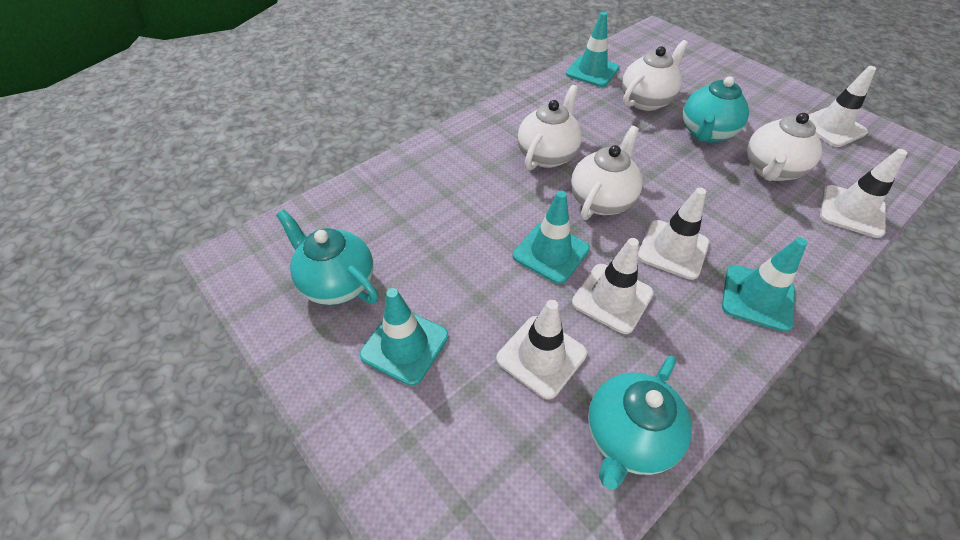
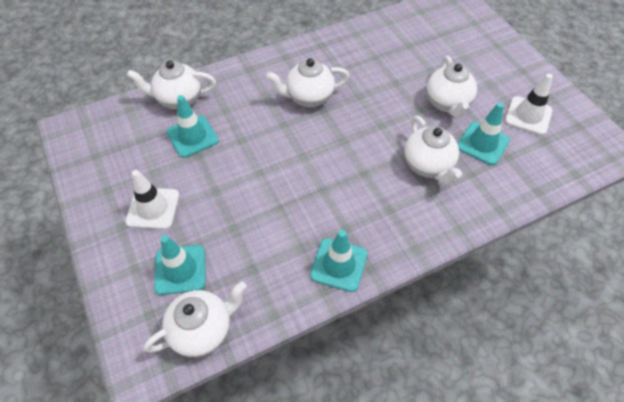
turquoise teapot: 3 -> 0
white teapot: 4 -> 5
white traffic cone: 5 -> 2

